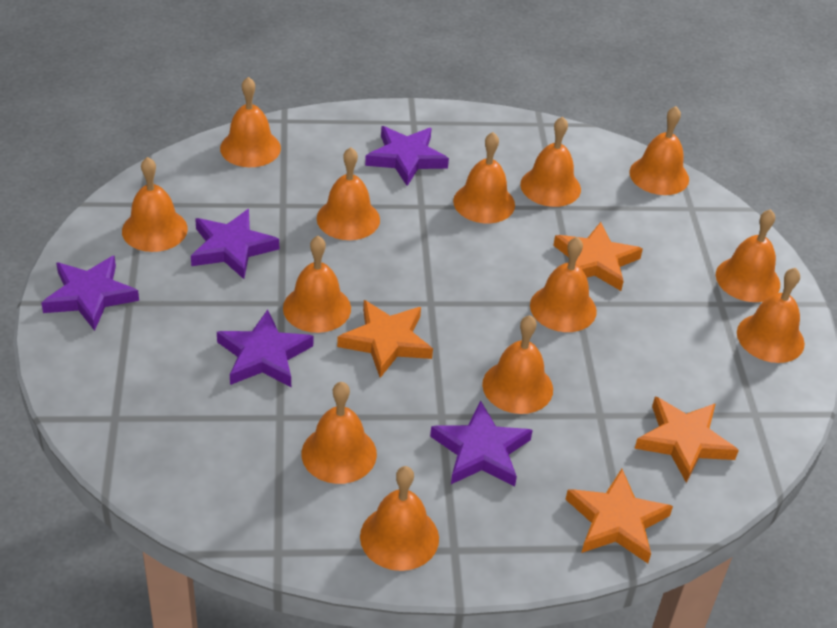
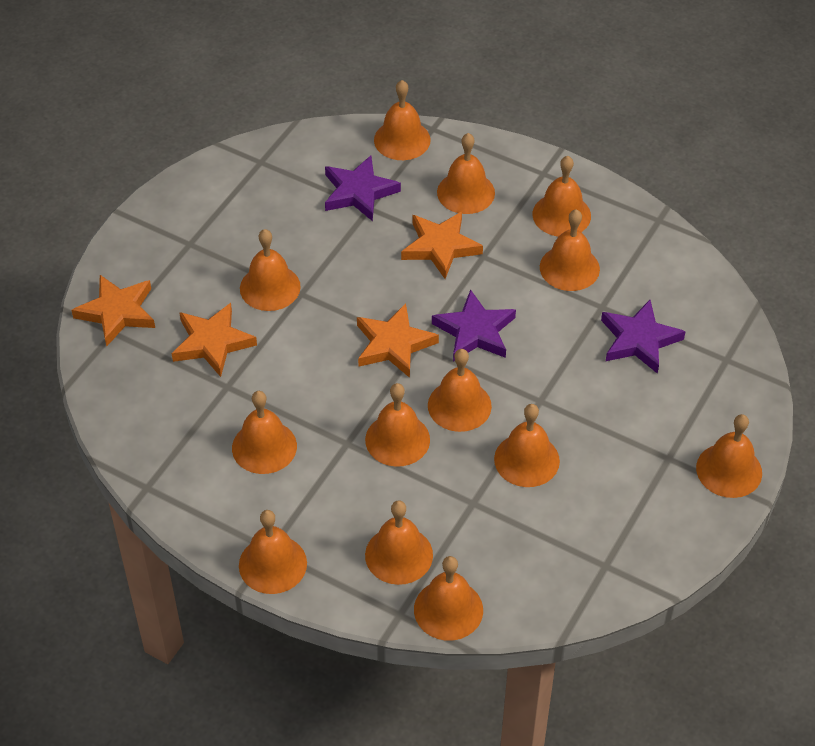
purple star: 5 -> 3

